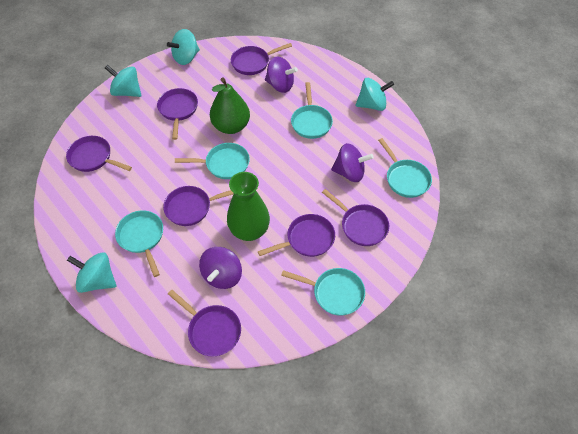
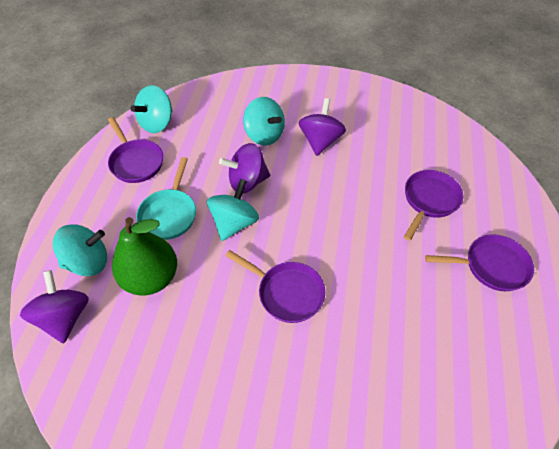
green vase: 1 -> 0
purple pan: 7 -> 4
turquoise pan: 5 -> 1

